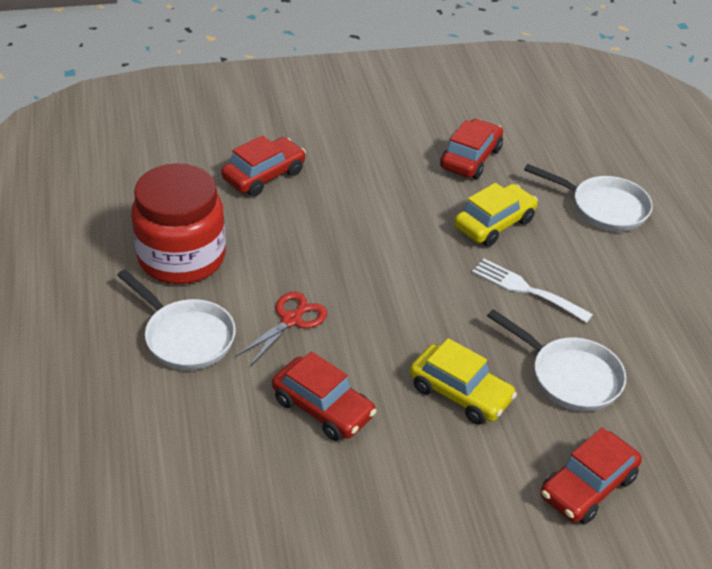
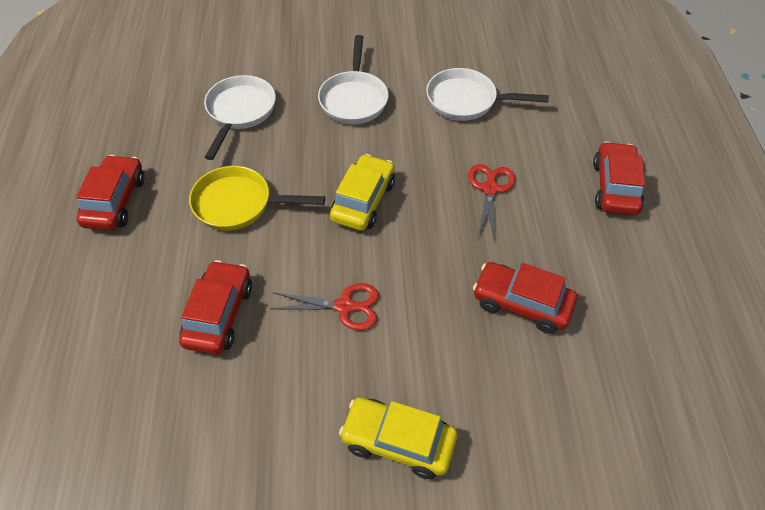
red jar: 1 -> 0
red scissors: 1 -> 2
white fork: 1 -> 0
yellow pan: 0 -> 1

